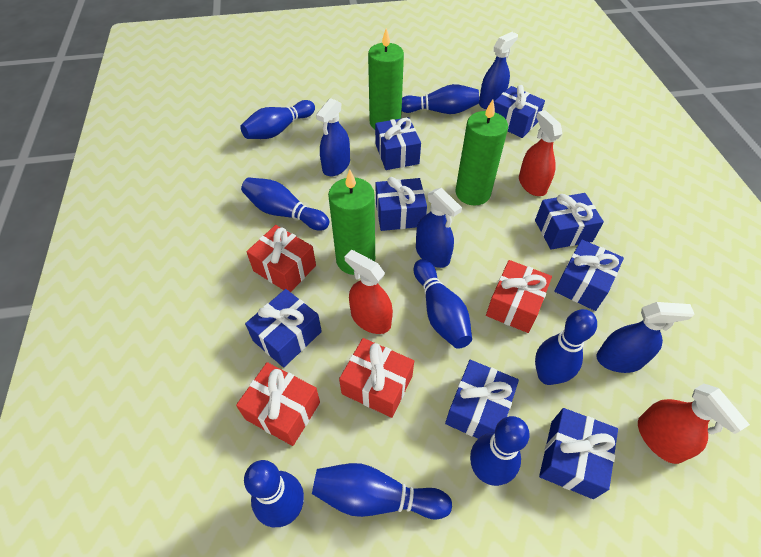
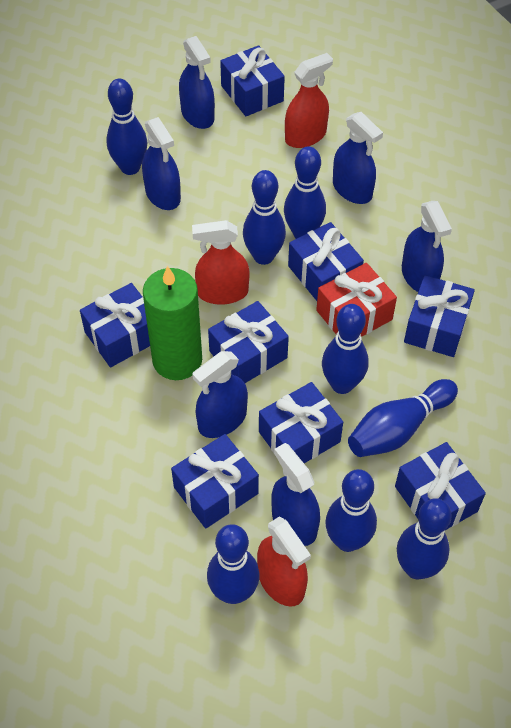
blue spray bottle: 4 -> 6
green candle: 3 -> 1
red gift: 4 -> 1

